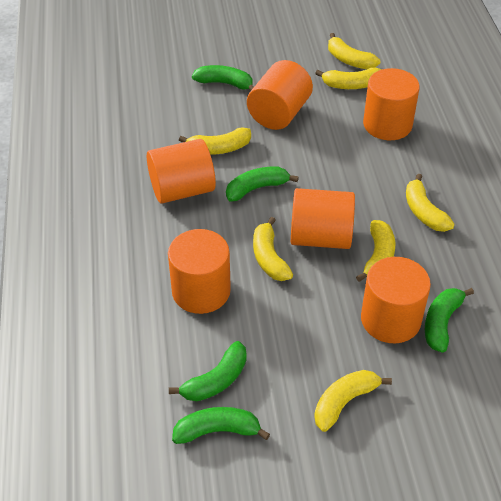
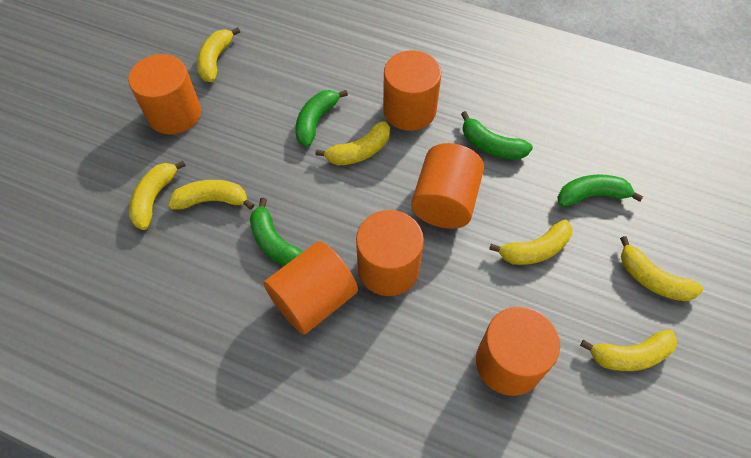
green banana: 5 -> 4

